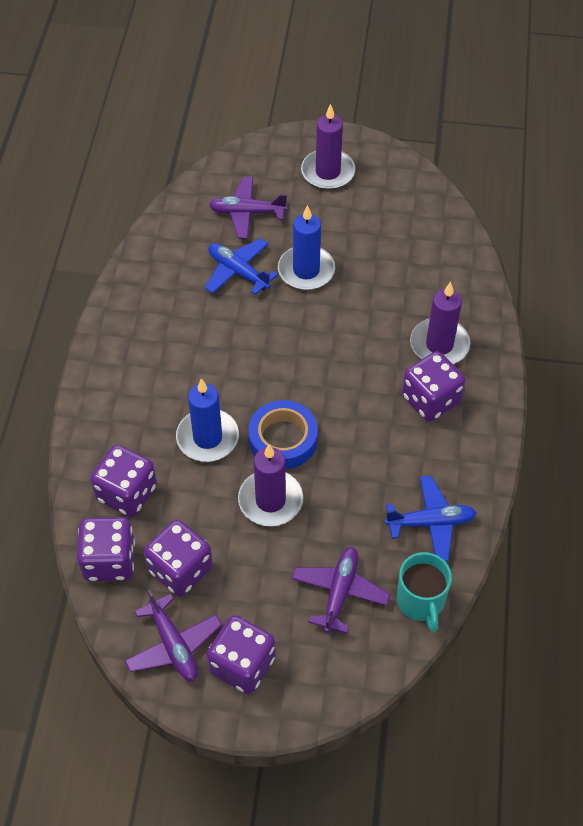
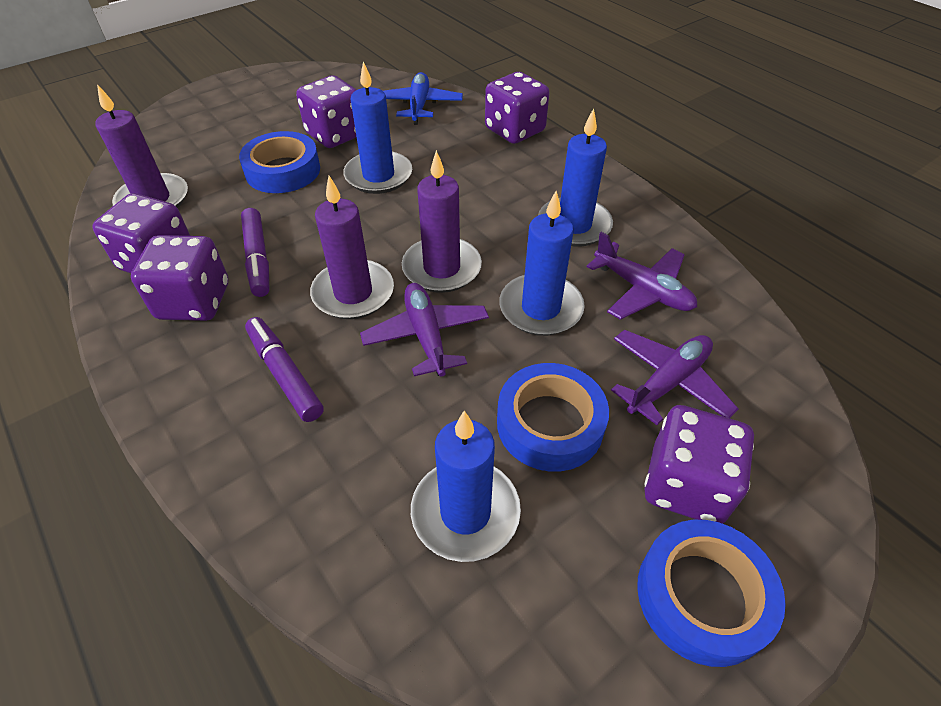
blue candle: 2 -> 4
blue plane: 2 -> 1
blue tape: 1 -> 3
purple marker: 0 -> 2
turquoise mug: 1 -> 0

